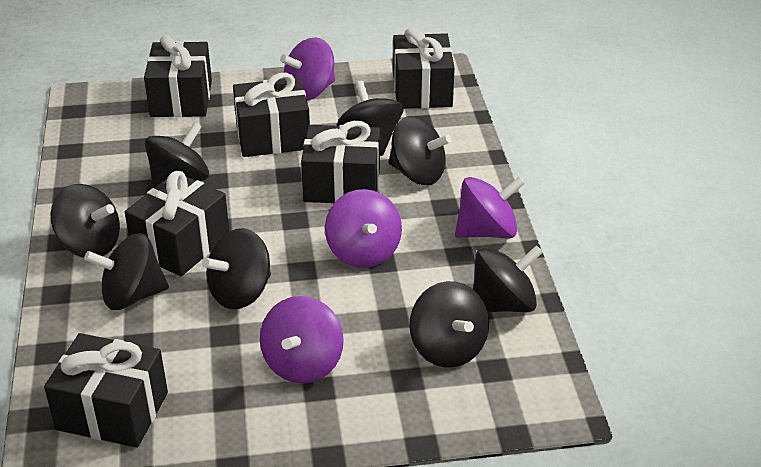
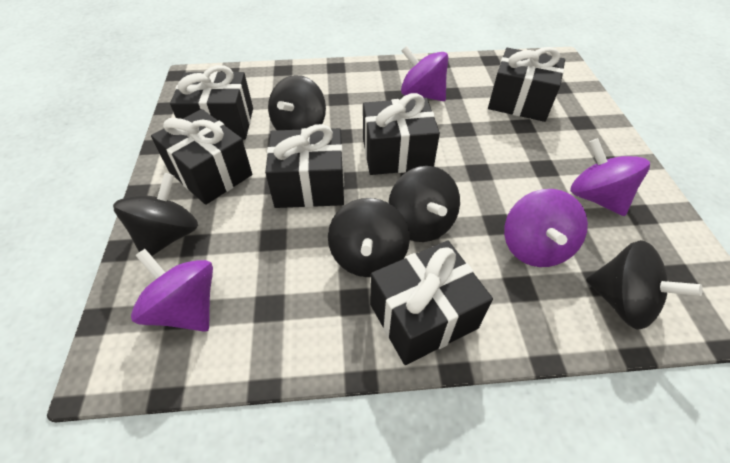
black spinning top: 8 -> 5

